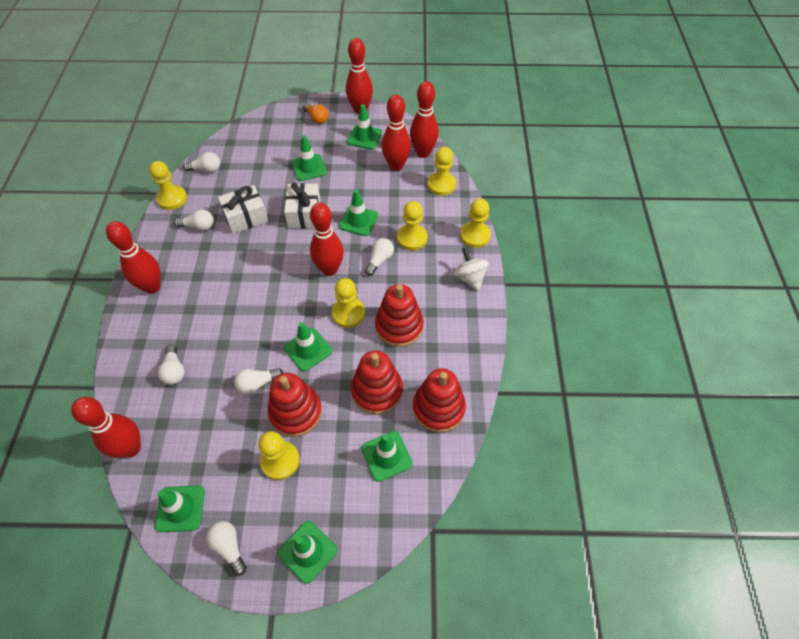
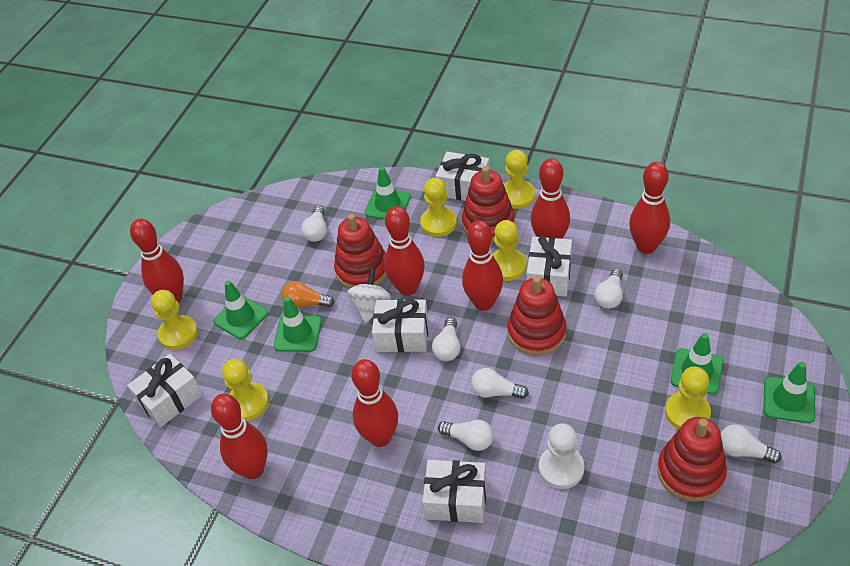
green traffic cone: 7 -> 5
red bowling pin: 6 -> 7
white gift: 2 -> 5
white pawn: 0 -> 1

